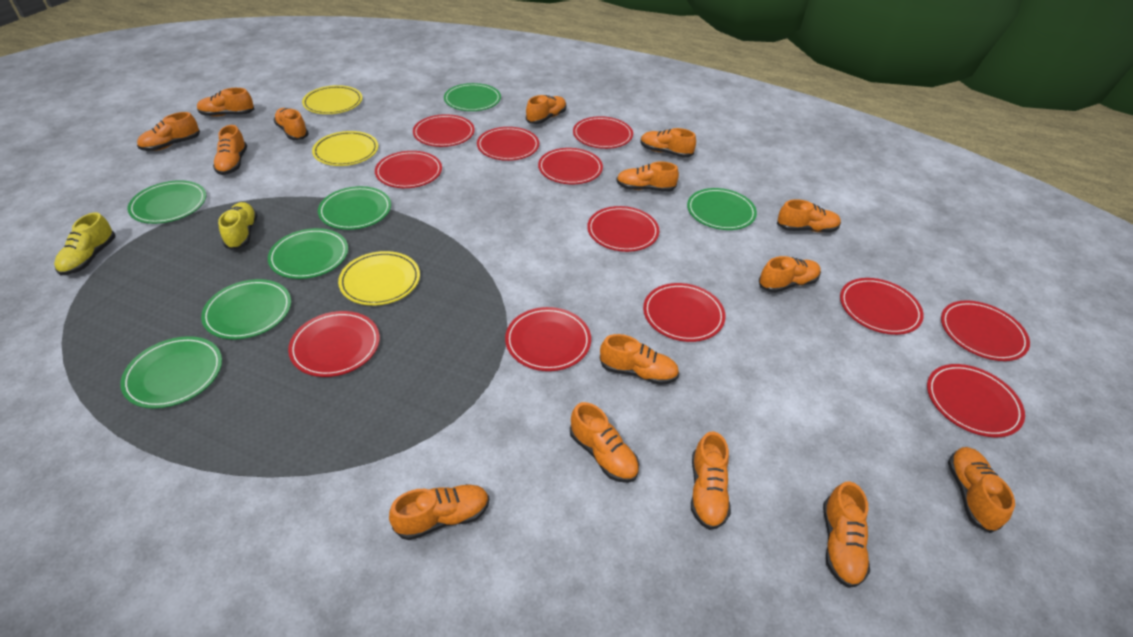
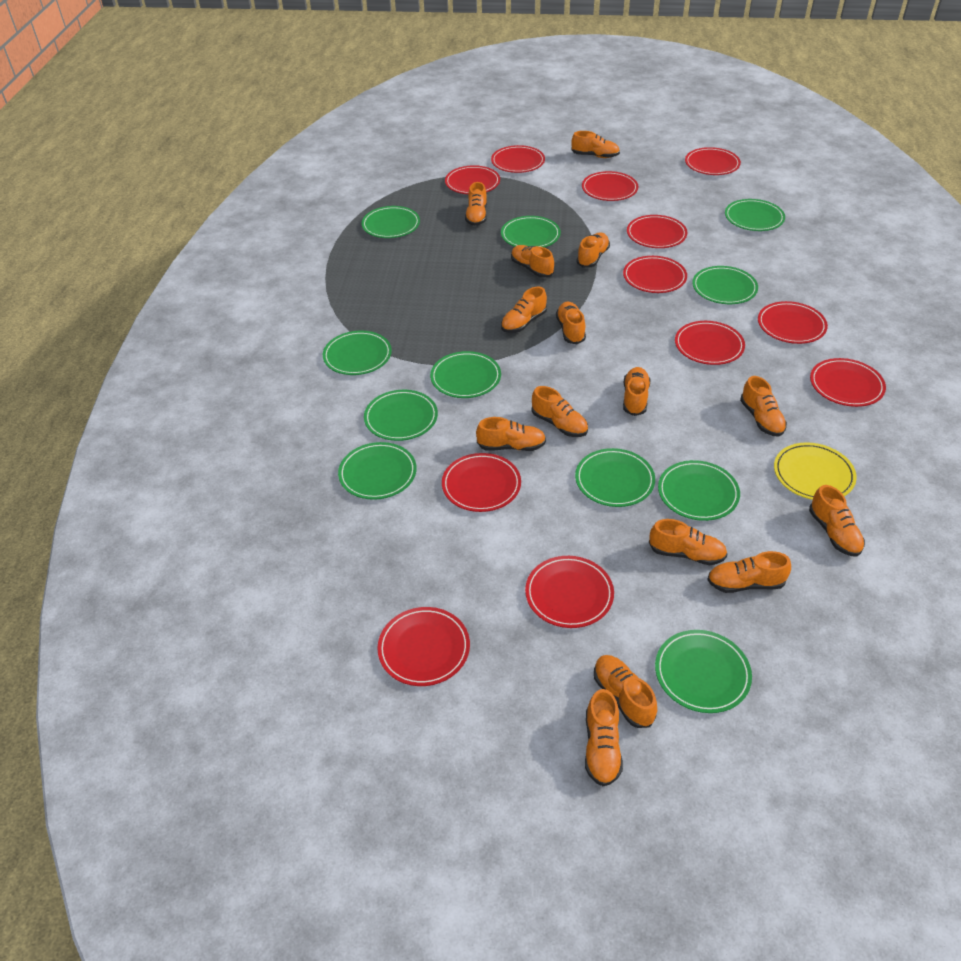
green plate: 7 -> 11
yellow plate: 3 -> 1
yellow shoe: 2 -> 0

